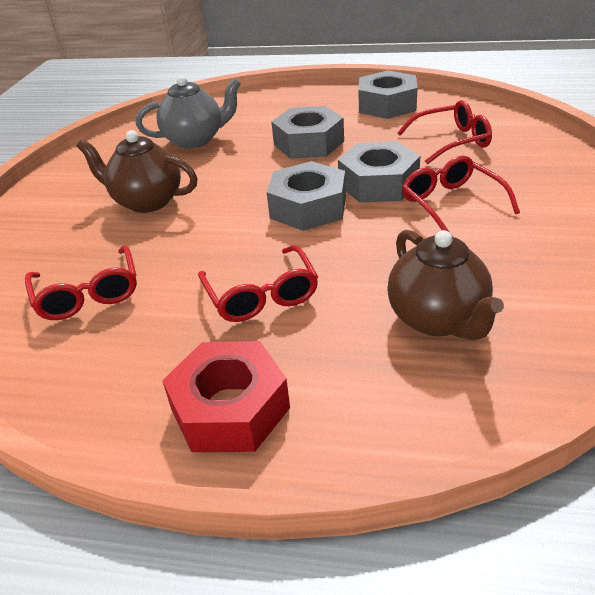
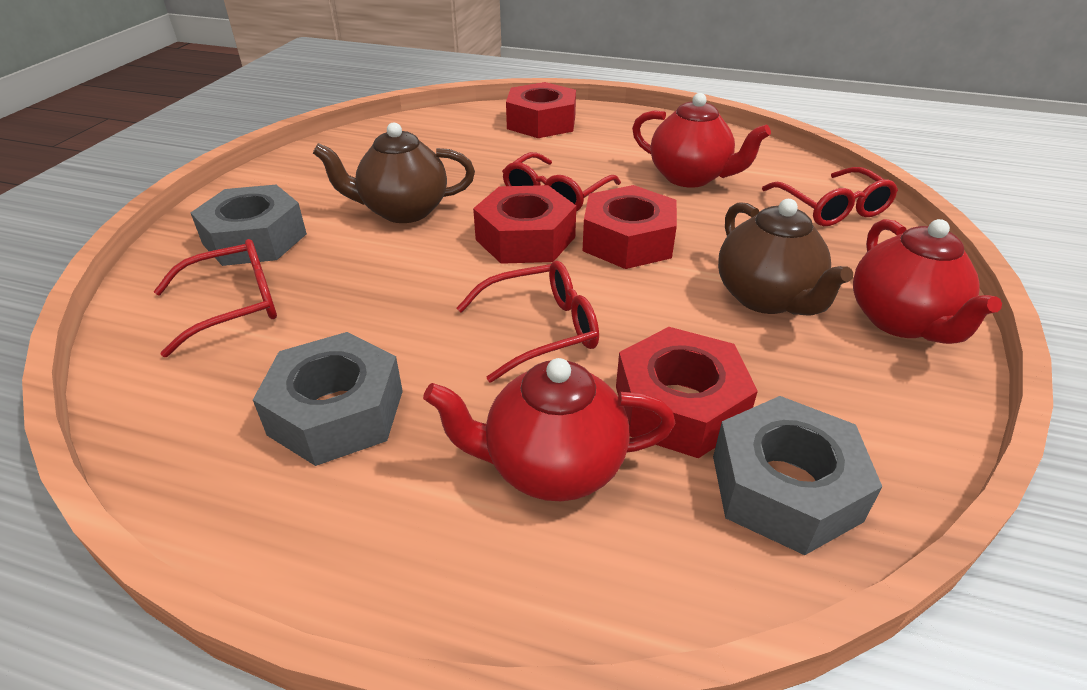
grey nut: 4 -> 3
grey teapot: 1 -> 0
red nut: 1 -> 4
red teapot: 0 -> 3

